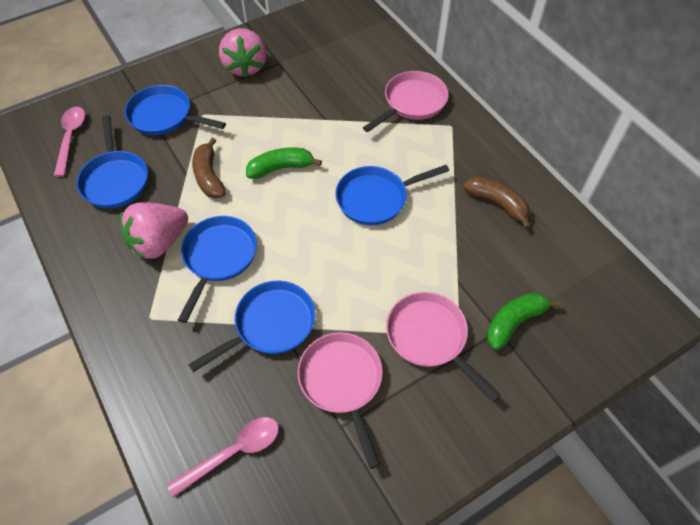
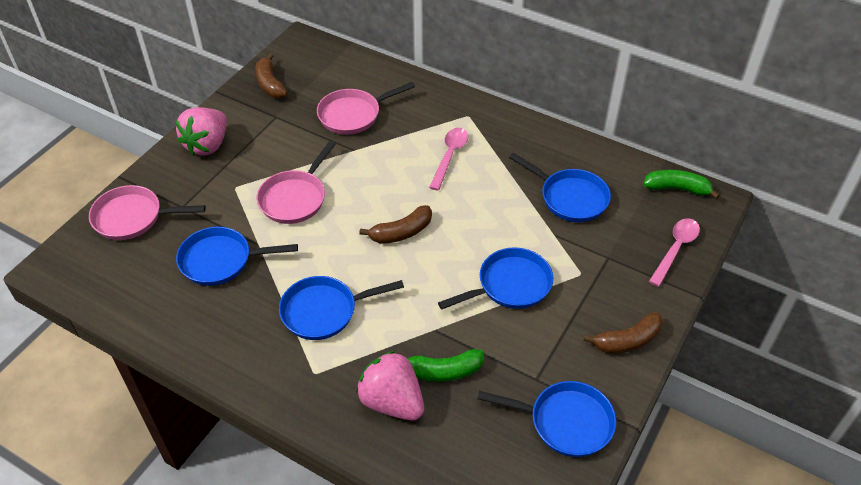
brown banana: 2 -> 3

